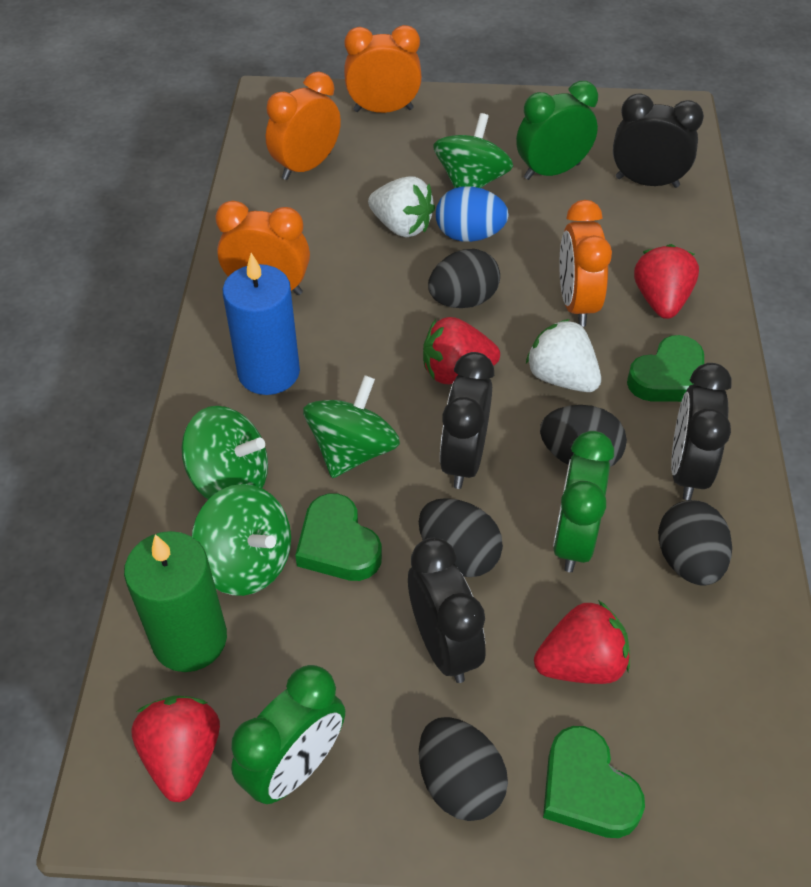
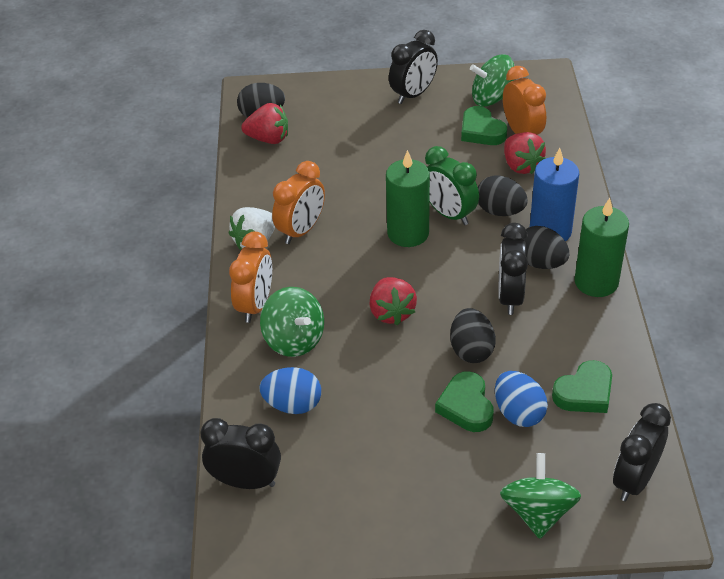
black egg: 5 -> 4
blue egg: 1 -> 2
green candle: 1 -> 2
green clock: 3 -> 1
green spinning top: 4 -> 3
orange clock: 4 -> 3
red strawberry: 4 -> 3
white strawberry: 2 -> 1

